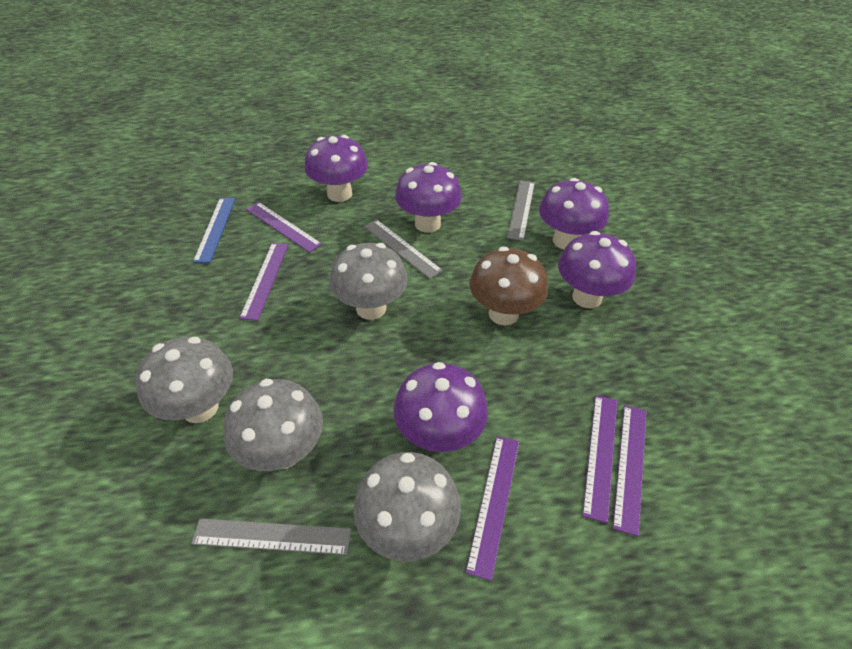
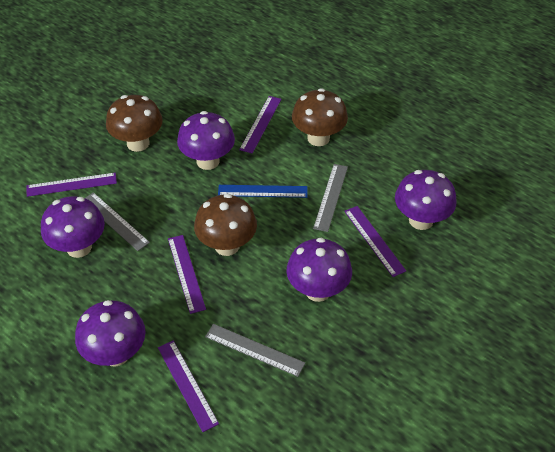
brown mushroom: 1 -> 3
grey mushroom: 4 -> 0

